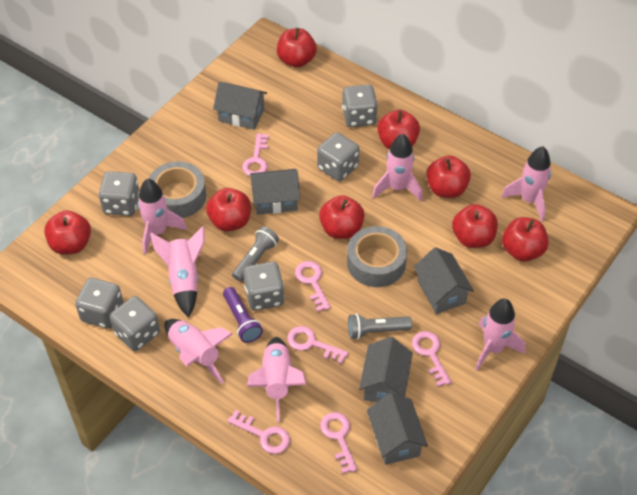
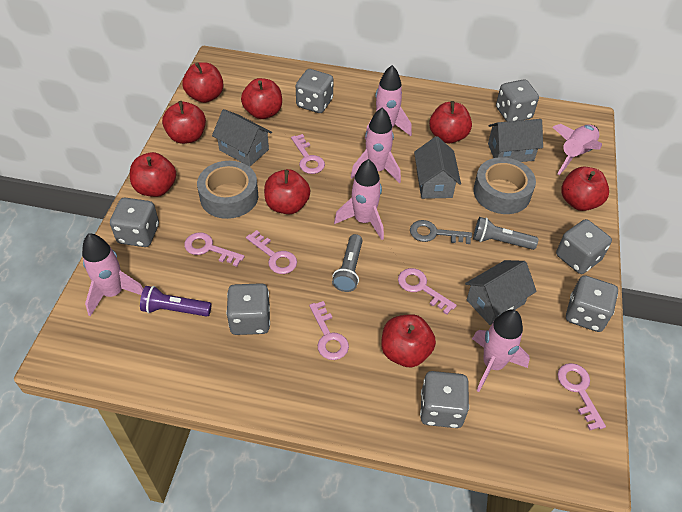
grey dice: 6 -> 7
grey house: 5 -> 4
grey key: 0 -> 1
pink rocket: 7 -> 6

